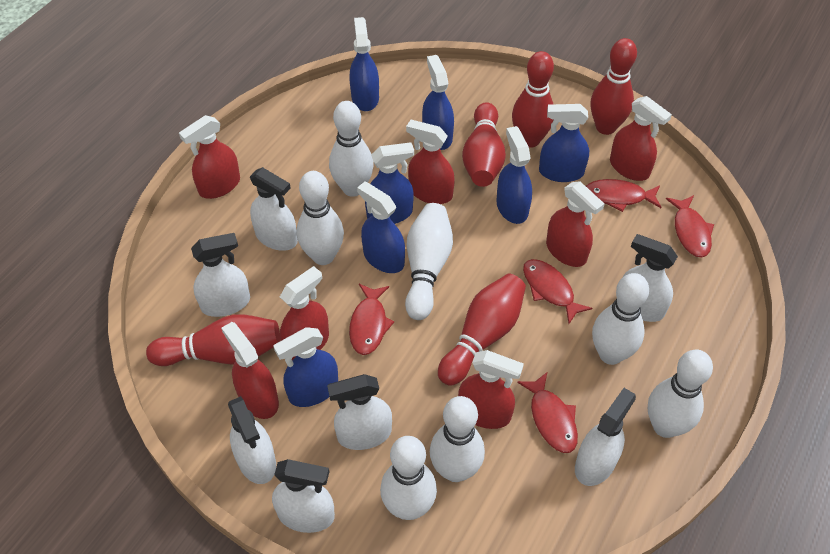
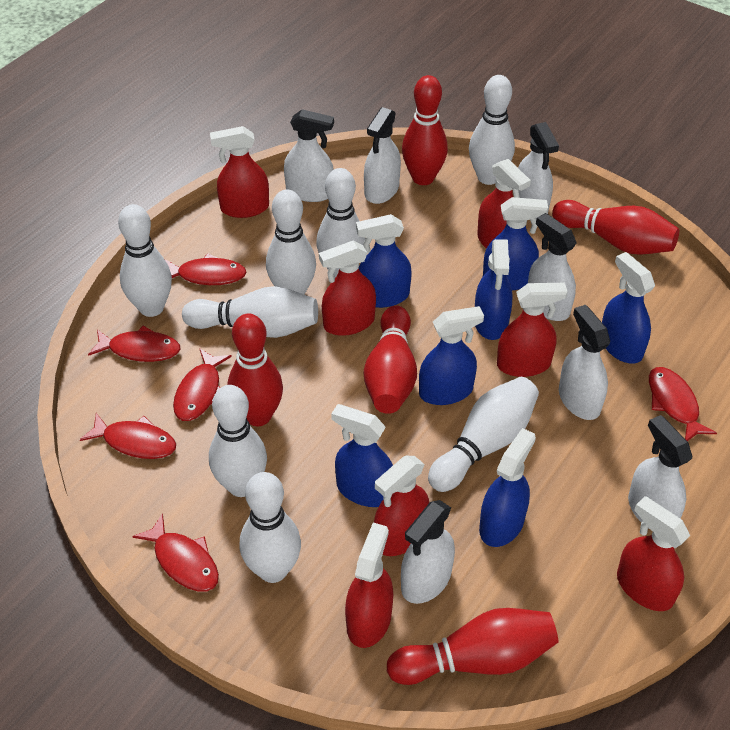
red fish: 5 -> 6
white bowling pin: 7 -> 8

